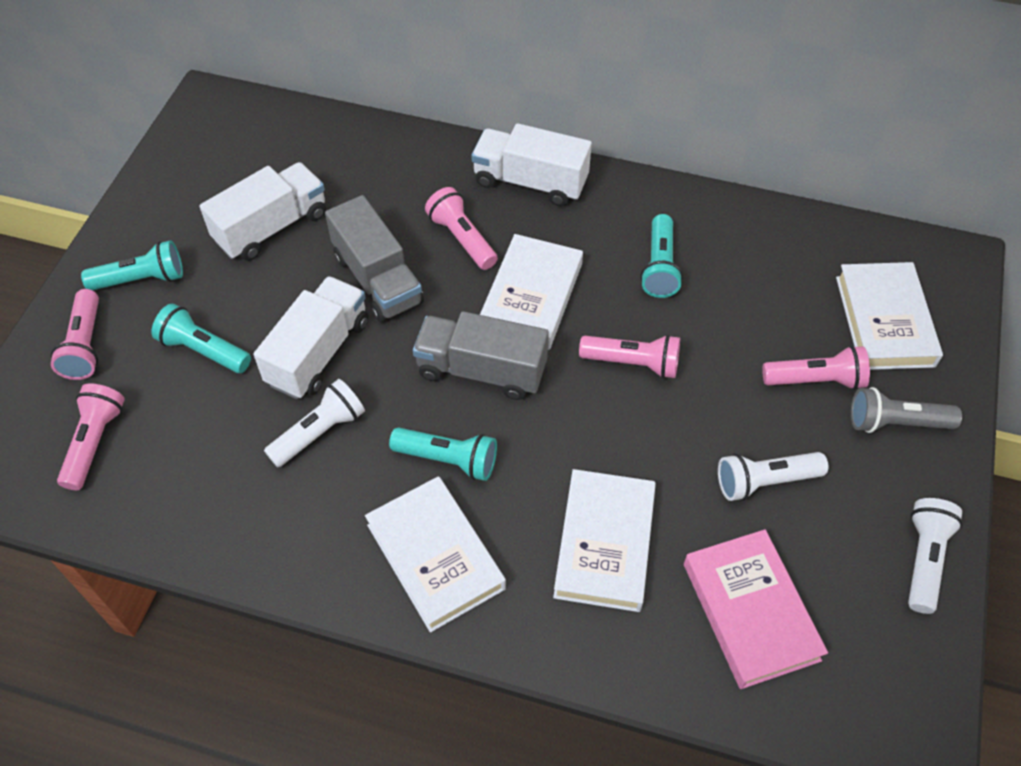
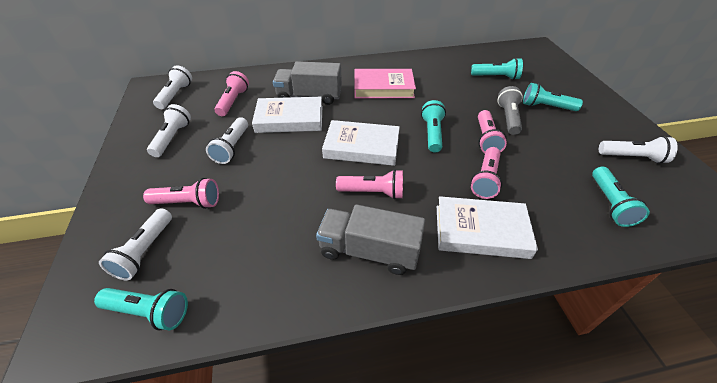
turquoise flashlight: 4 -> 5
white book: 4 -> 3
white flashlight: 3 -> 5
white truck: 3 -> 0

